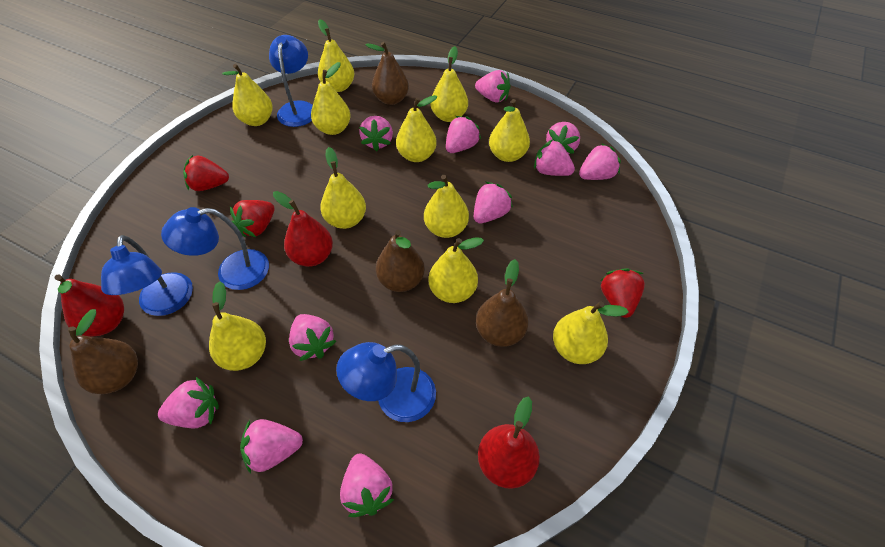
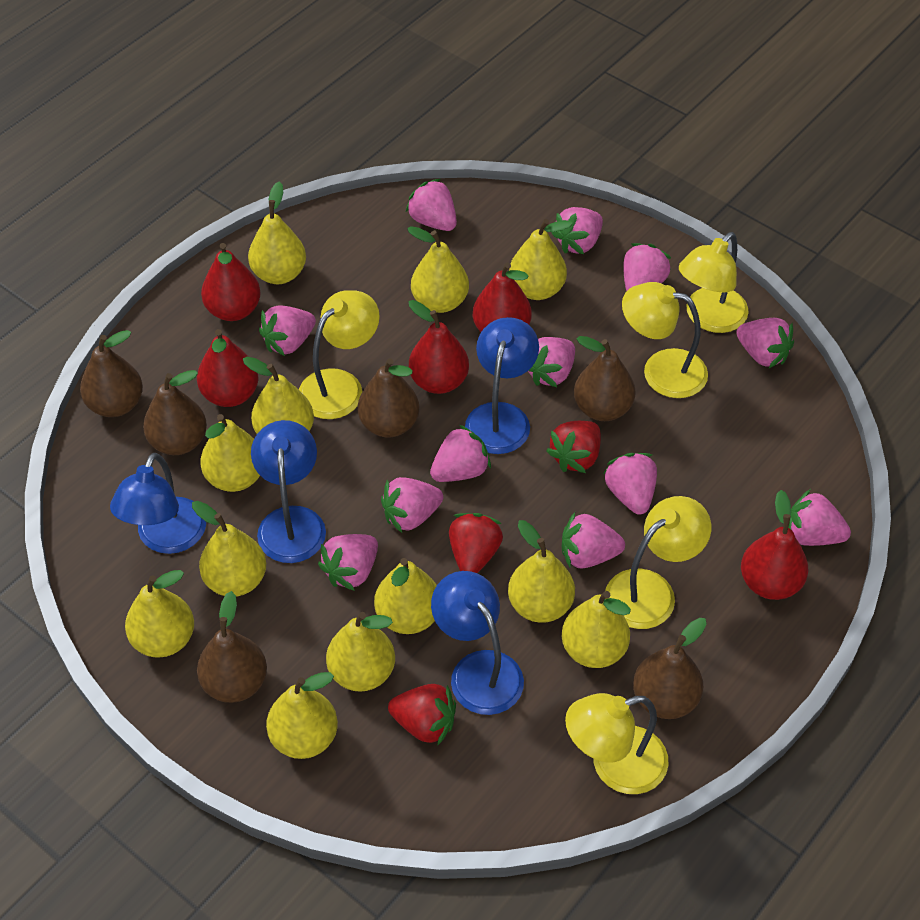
brown pear: 4 -> 6
pink strawberry: 11 -> 12
red pear: 3 -> 5
yellow lamp: 0 -> 5
yellow pear: 11 -> 12

